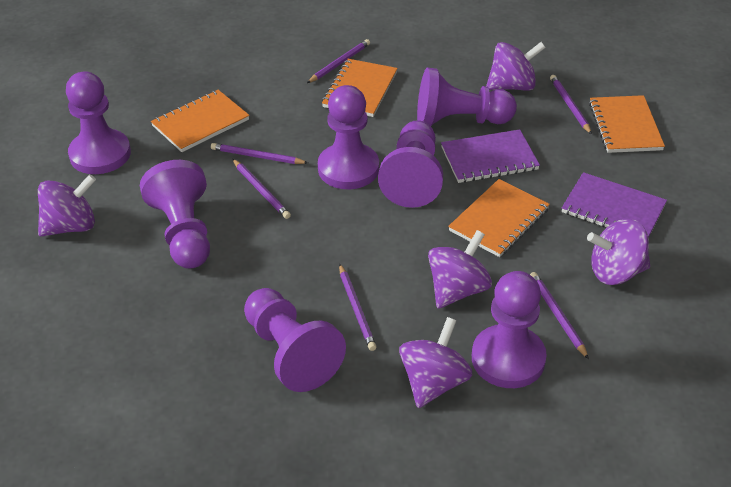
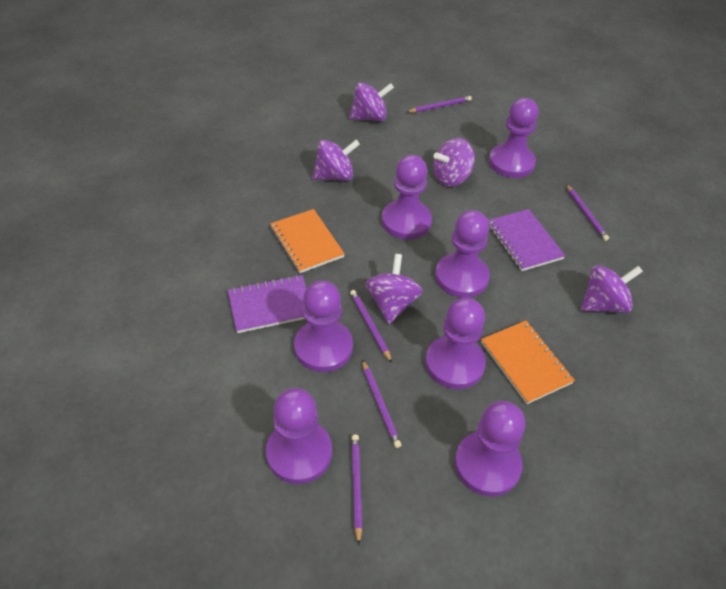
orange notebook: 4 -> 2
purple pencil: 6 -> 5

